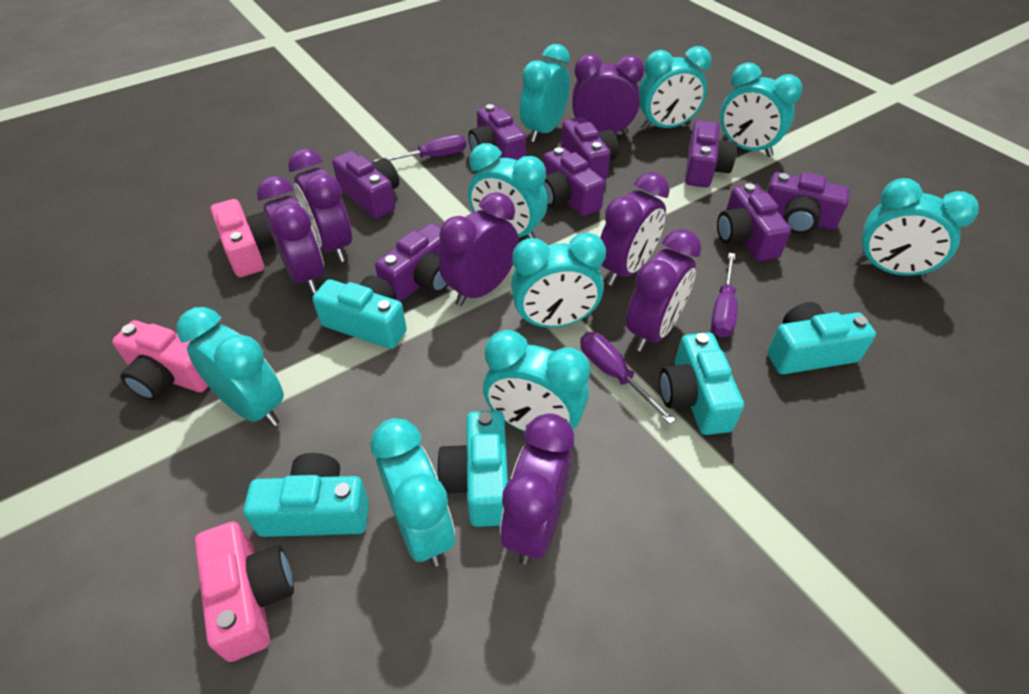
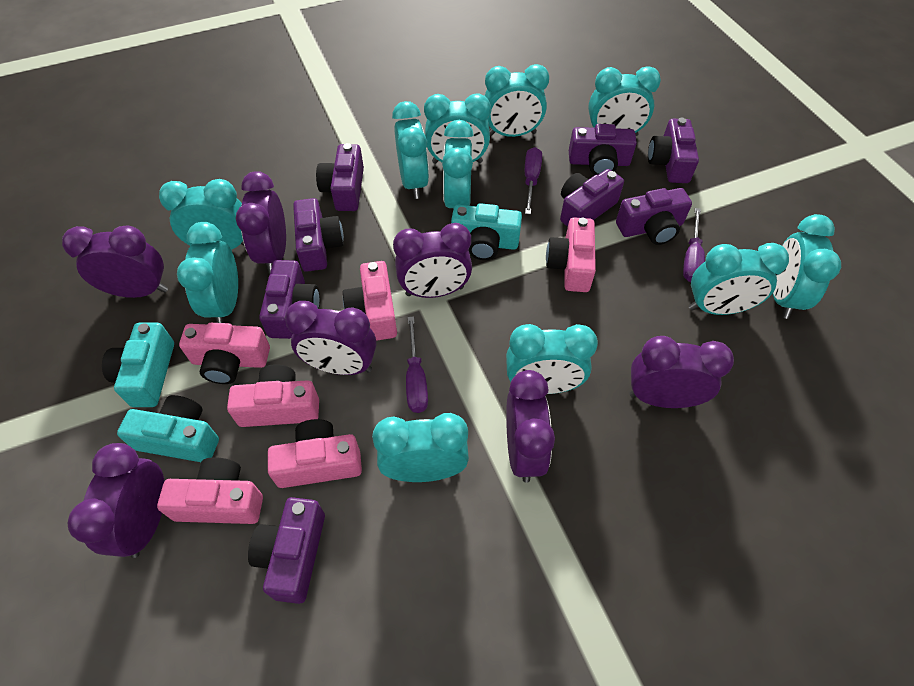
pink camera: 3 -> 6
turquoise camera: 5 -> 3
turquoise clock: 9 -> 11

